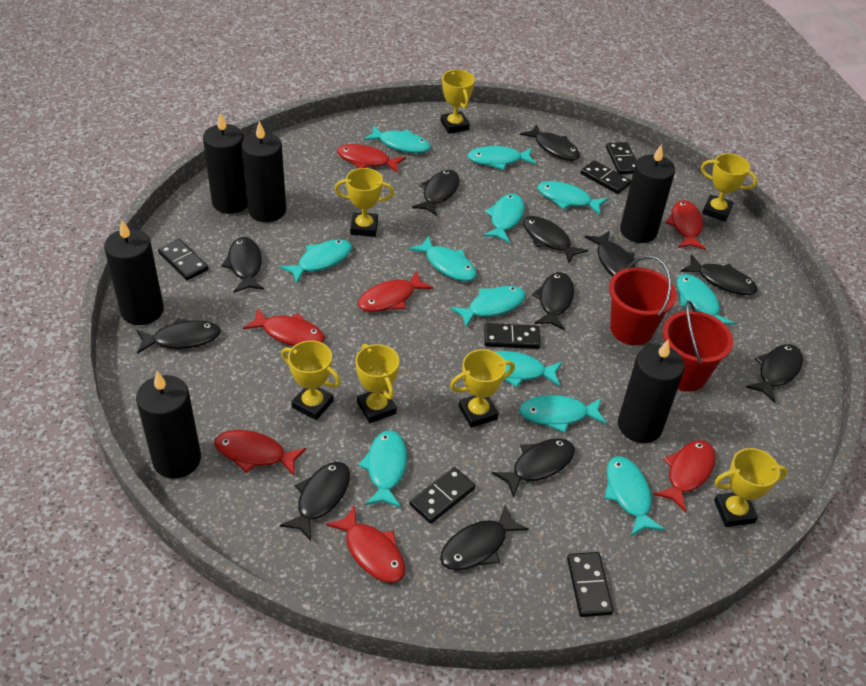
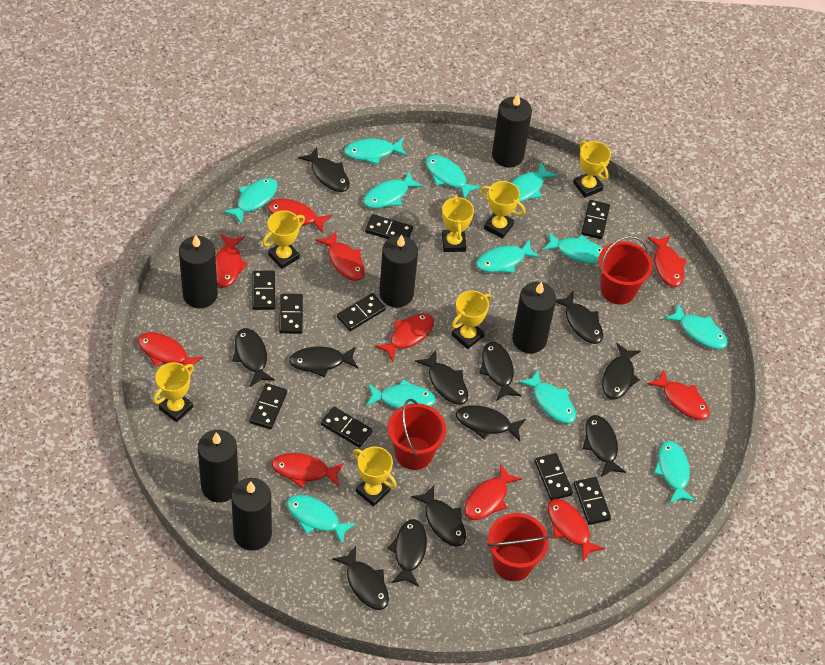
black domino: 6 -> 9
red bucket: 2 -> 3
red fish: 7 -> 10

